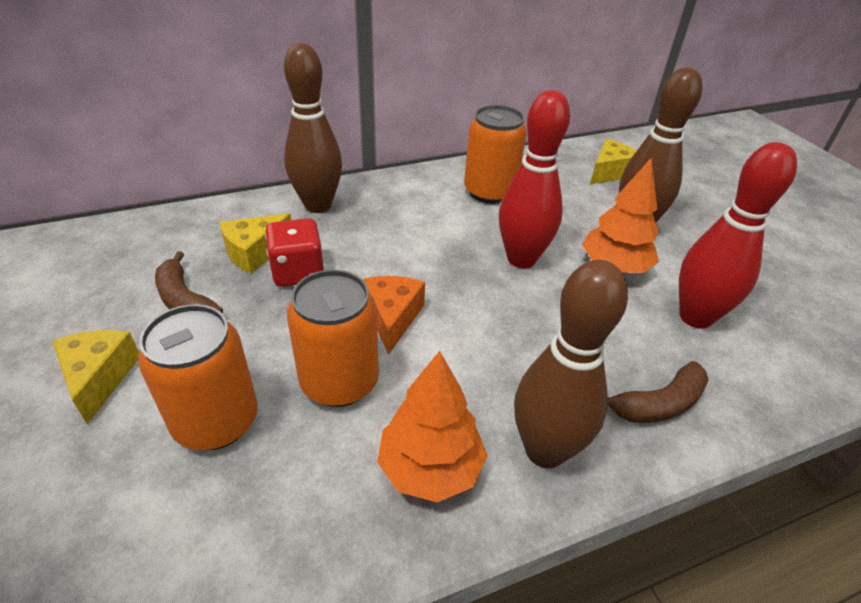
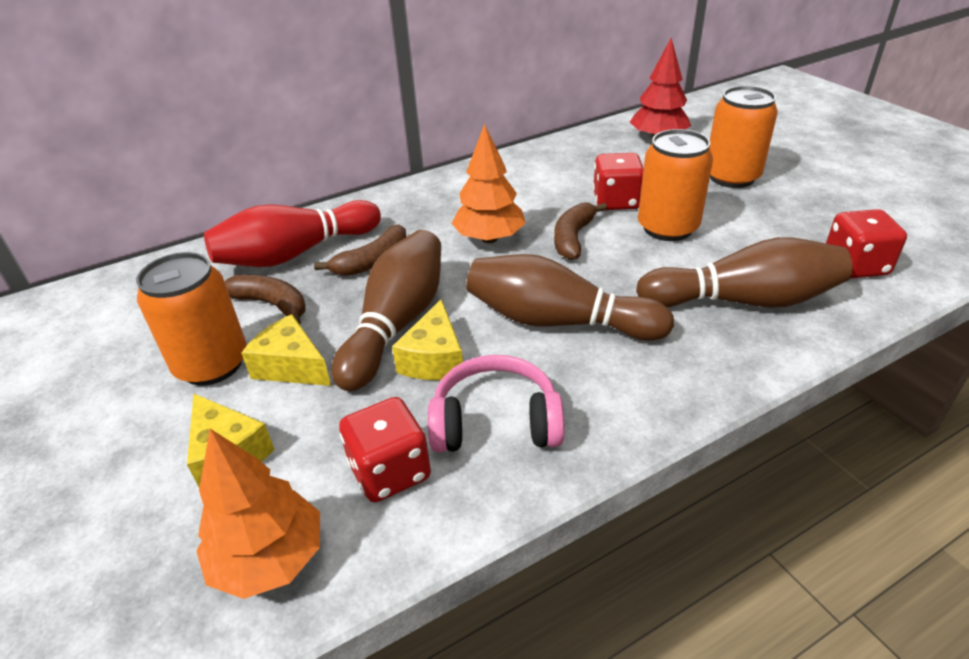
brown banana: 2 -> 3
orange cheese: 1 -> 0
pink headphones: 0 -> 1
red bowling pin: 2 -> 1
red dice: 1 -> 3
red tree: 0 -> 1

